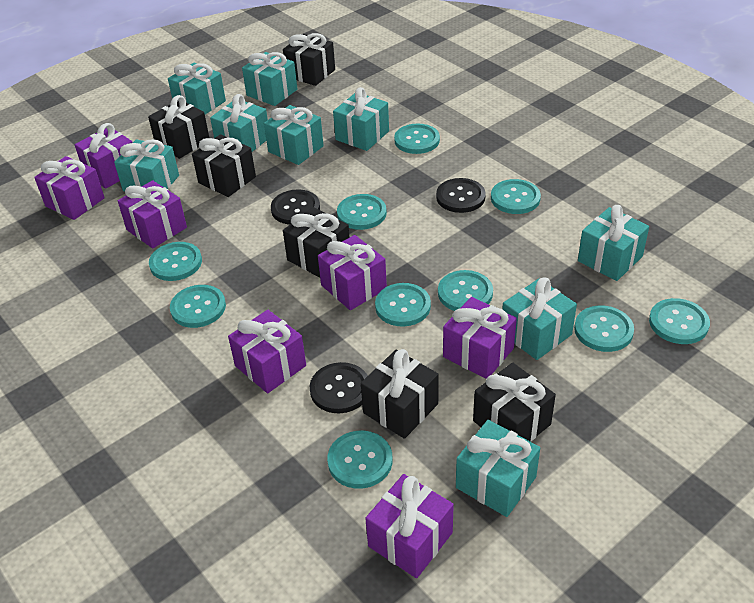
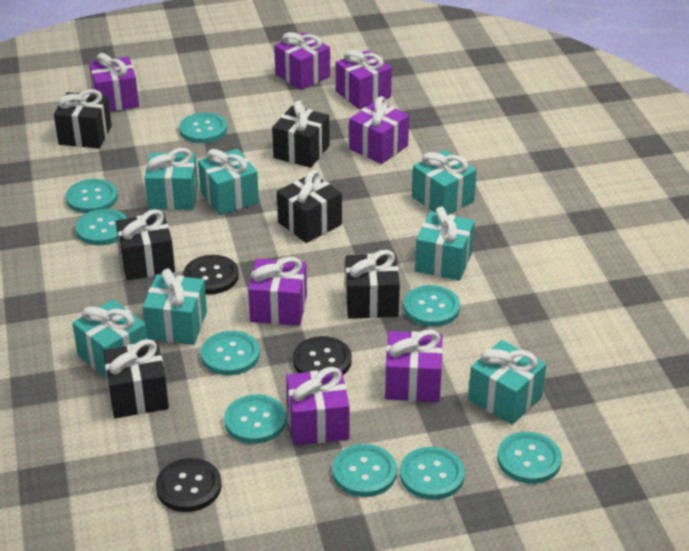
turquoise button: 10 -> 9
turquoise gift: 9 -> 7

